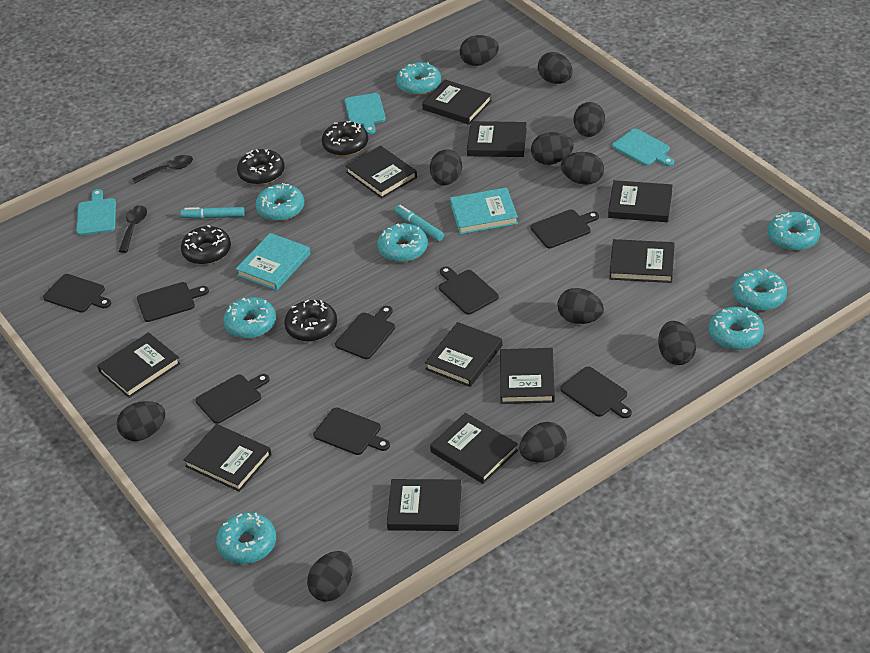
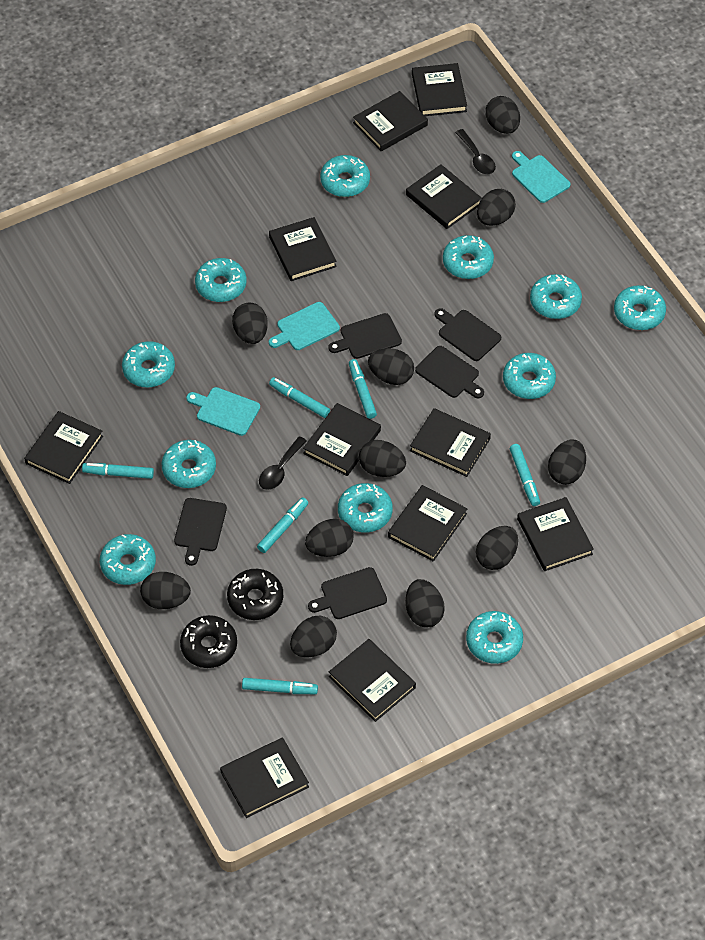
black cutting board: 8 -> 5
black donut: 4 -> 2
turquoise book: 2 -> 0
turquoise donut: 8 -> 11
turquoise marker: 2 -> 6

